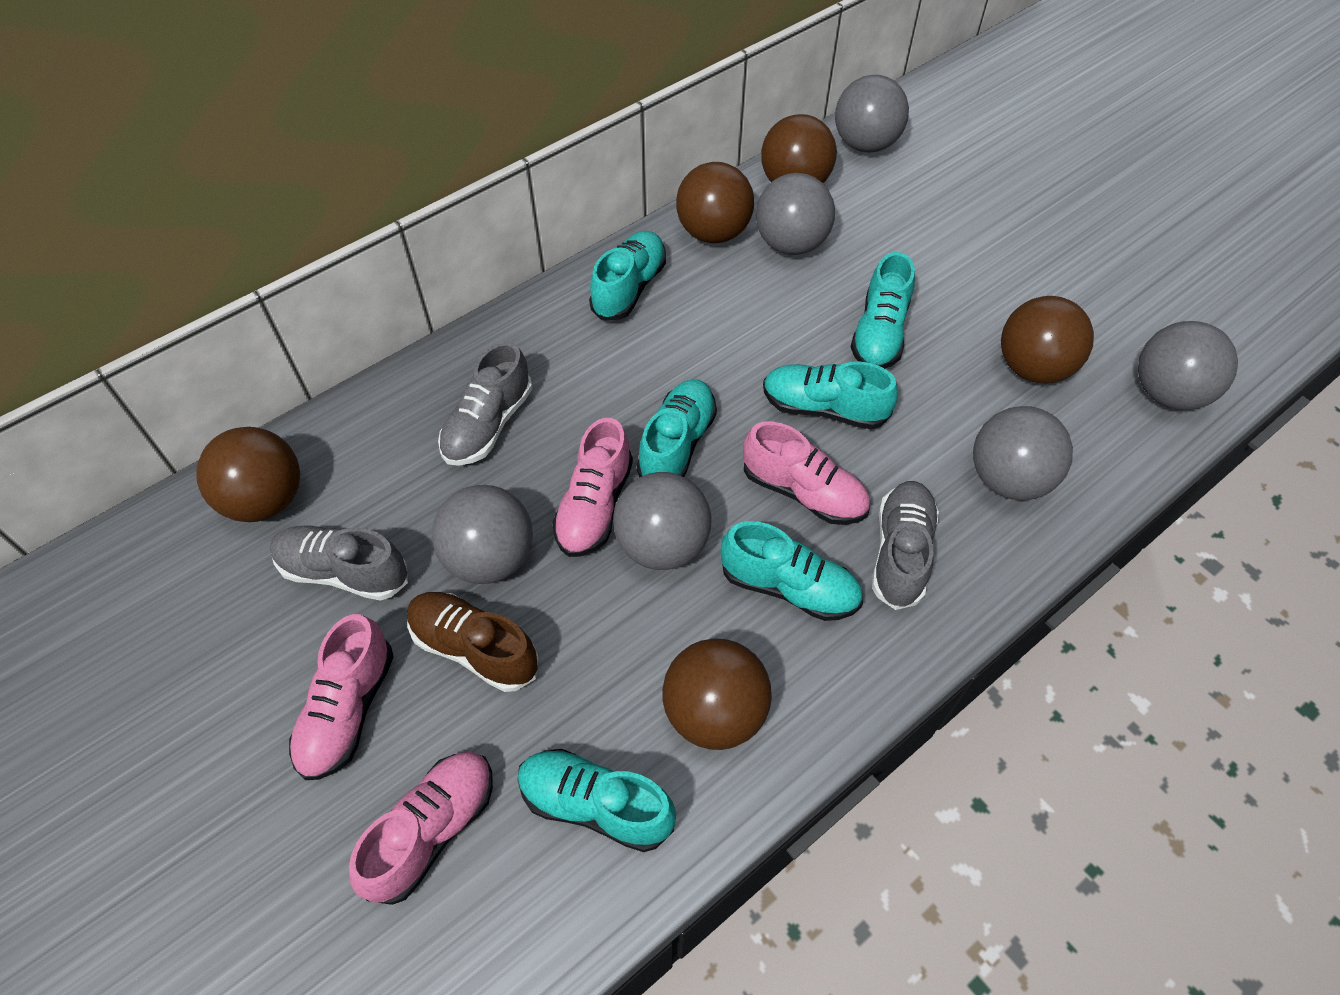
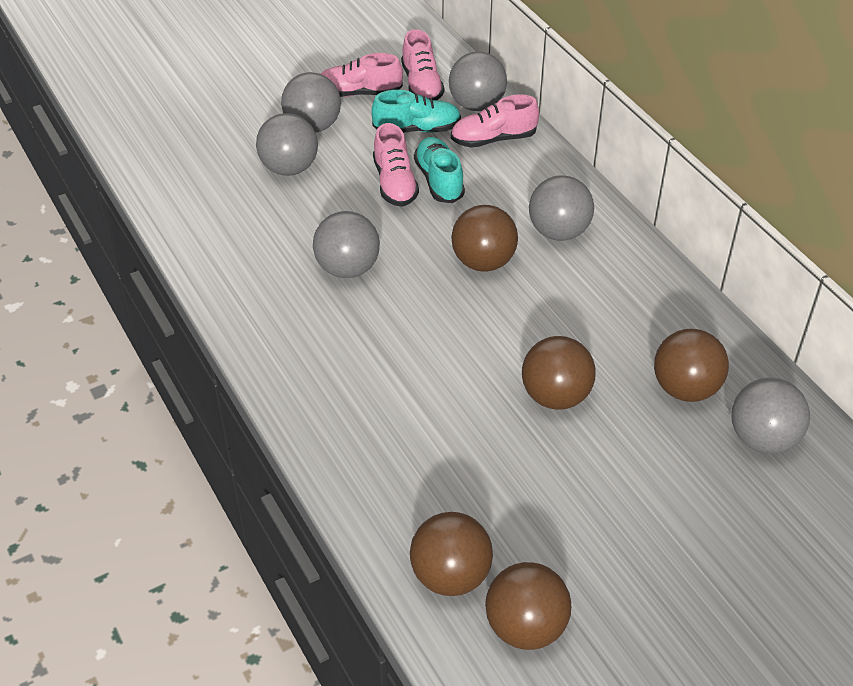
brown shoe: 1 -> 0
grey shoe: 3 -> 0
turquoise shoe: 6 -> 2

